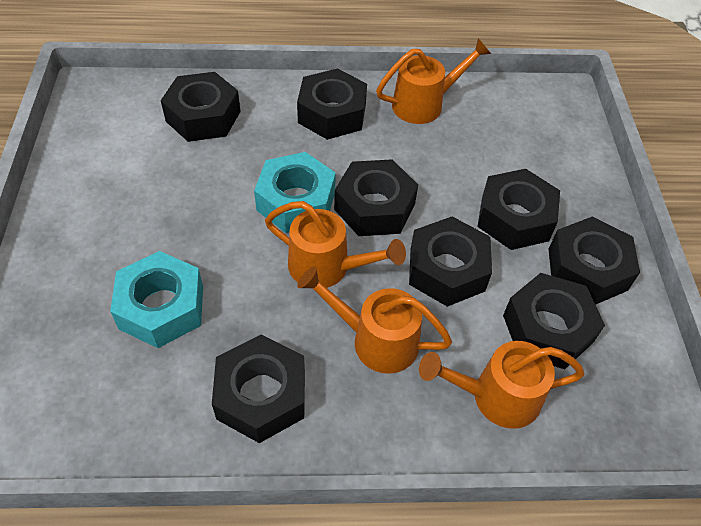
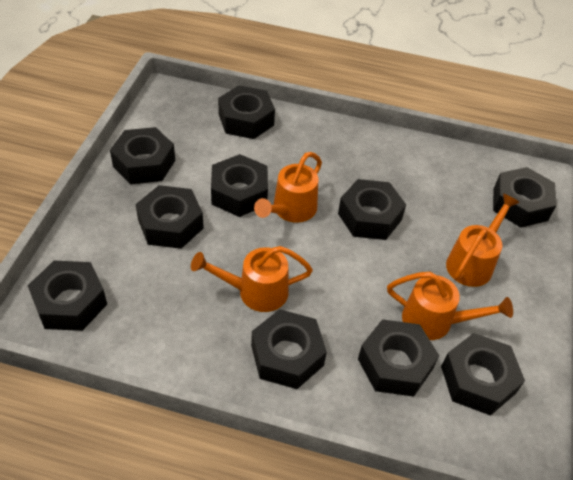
black nut: 8 -> 10
turquoise nut: 2 -> 0

